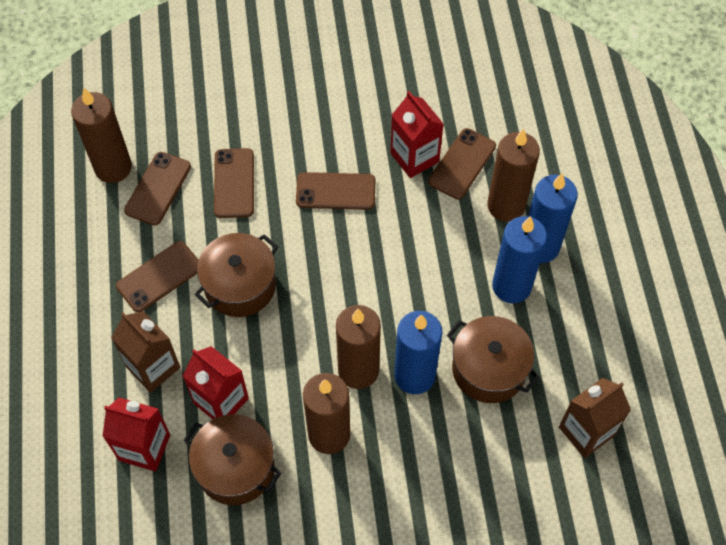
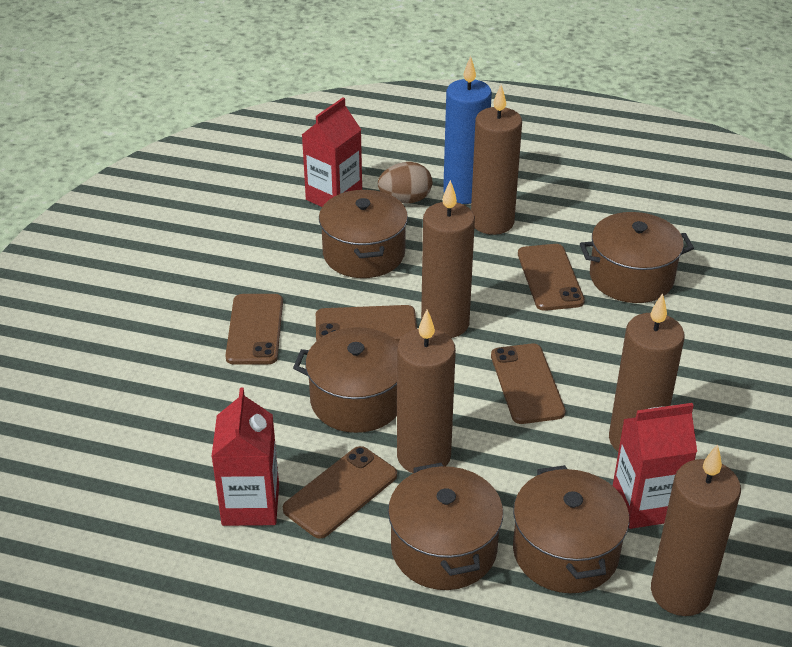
blue candle: 3 -> 1
brown candle: 4 -> 5
brown carton: 2 -> 0
brown egg: 0 -> 1
brown pot: 3 -> 5

